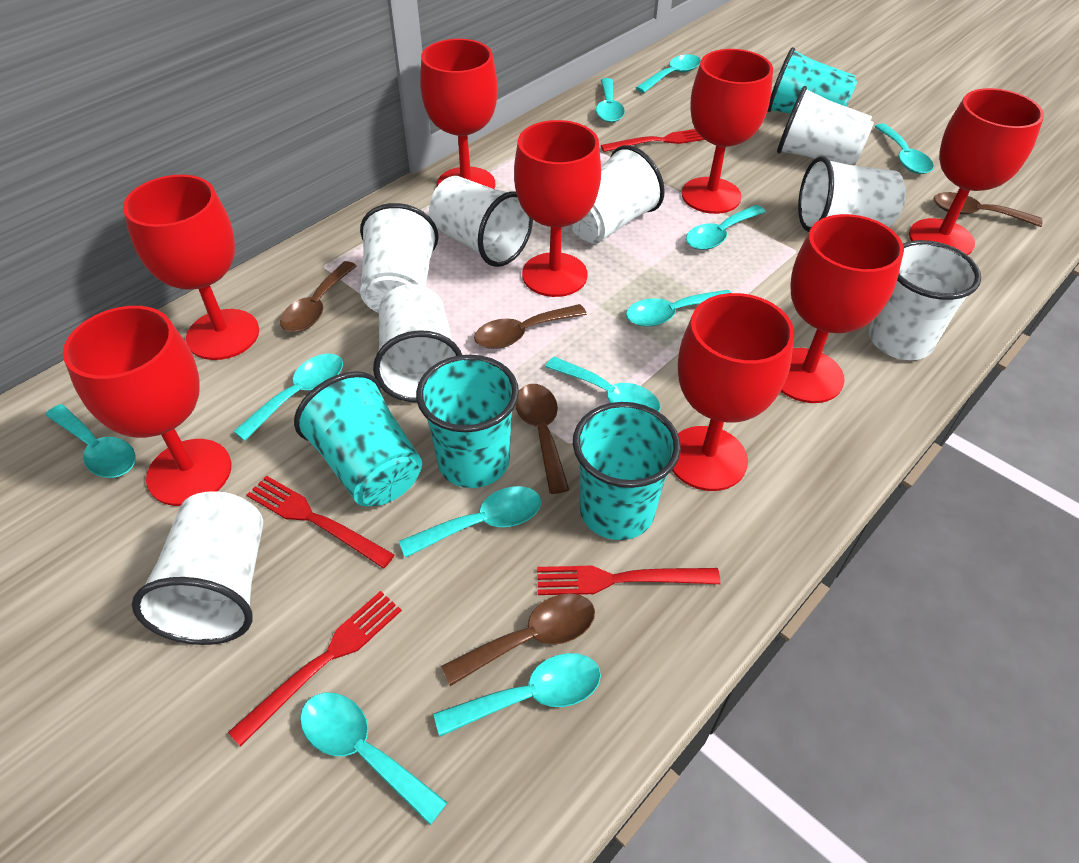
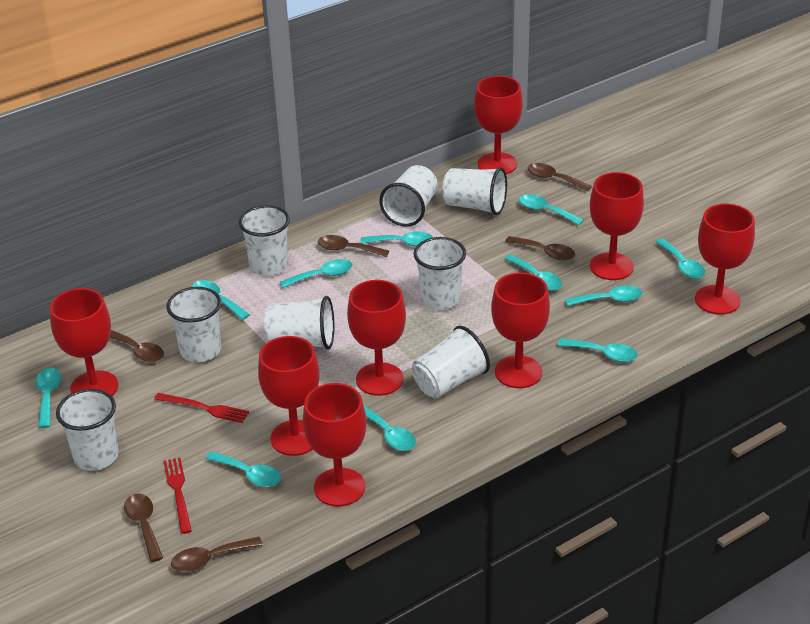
brown spoon: 5 -> 6
red fork: 4 -> 2
turquoise cup: 4 -> 0

